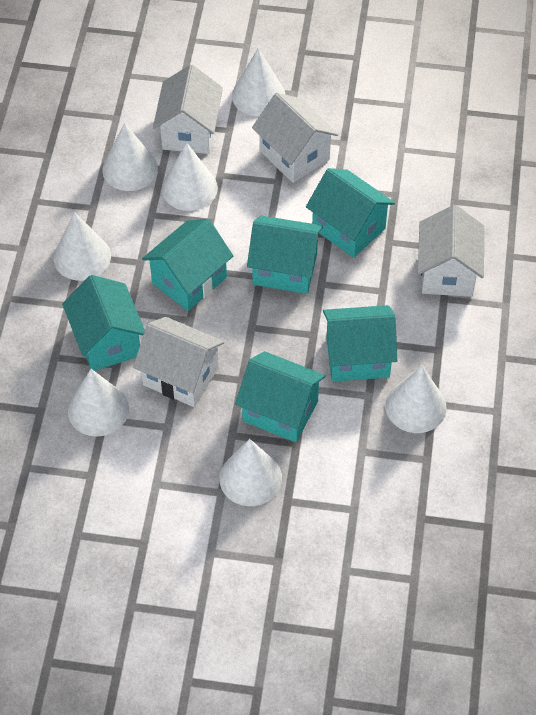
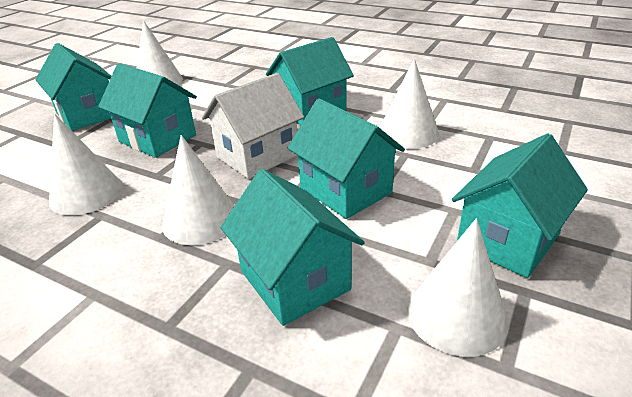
white cone: 7 -> 5
white house: 4 -> 1

